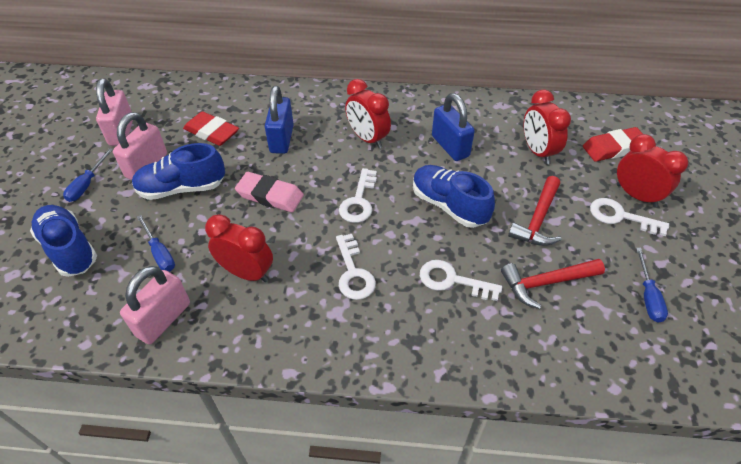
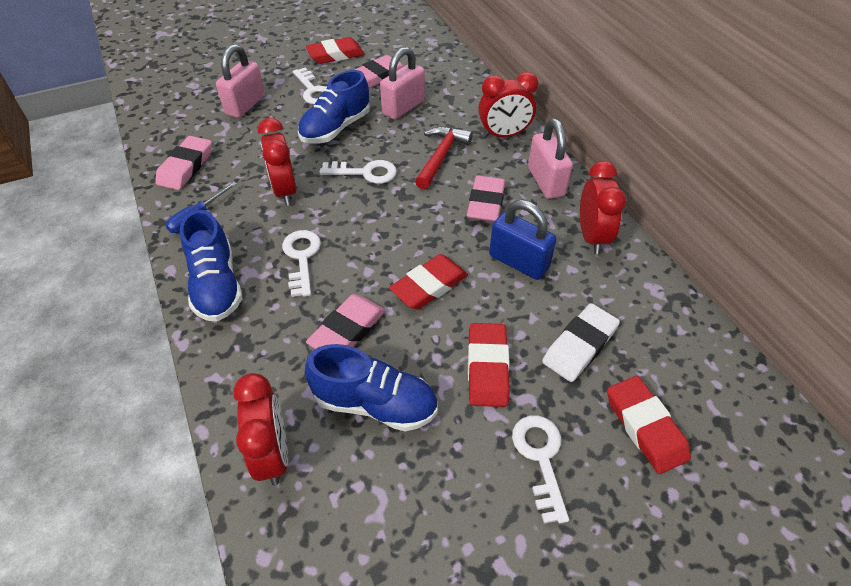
blue padlock: 2 -> 1
blue screwdriver: 3 -> 1
pink eraser: 1 -> 4
red eraser: 2 -> 4
red hammer: 2 -> 1
white eraser: 0 -> 1

